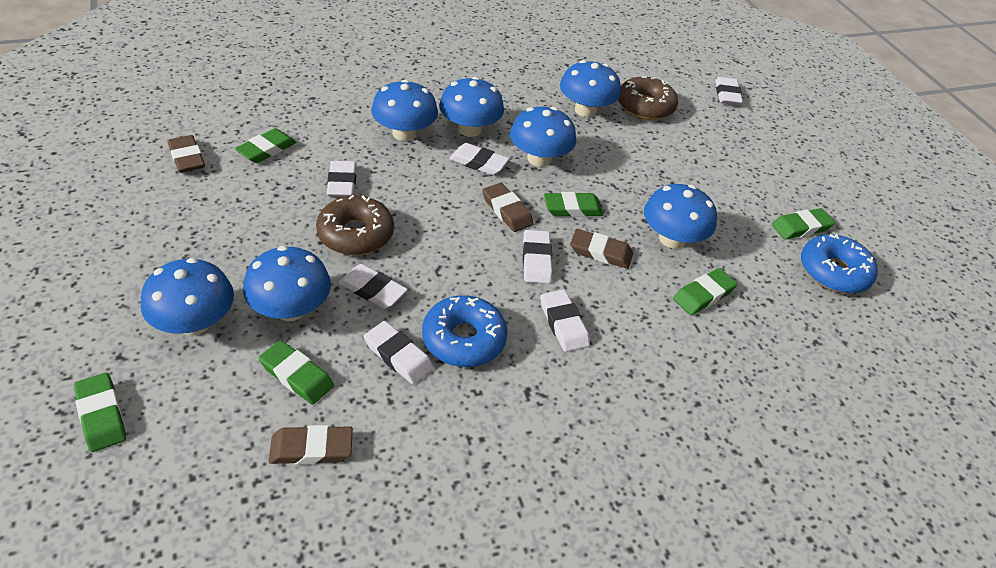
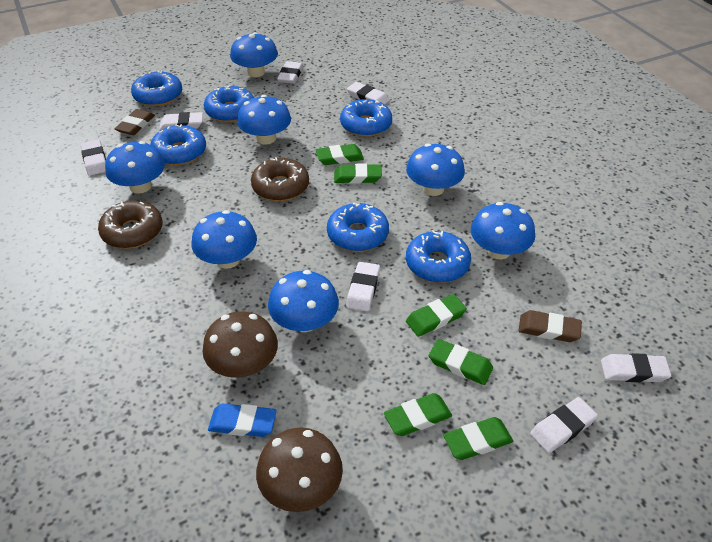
blue donut: 2 -> 6
blue eraser: 0 -> 1
brown eraser: 4 -> 2
brown mushroom: 0 -> 2

